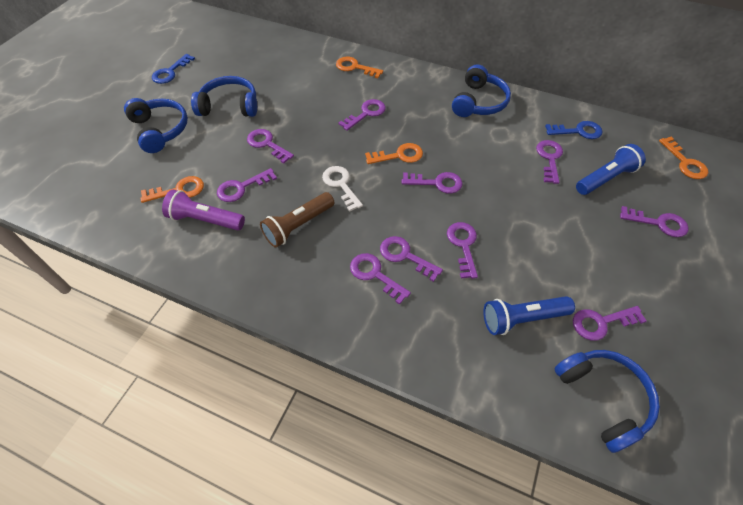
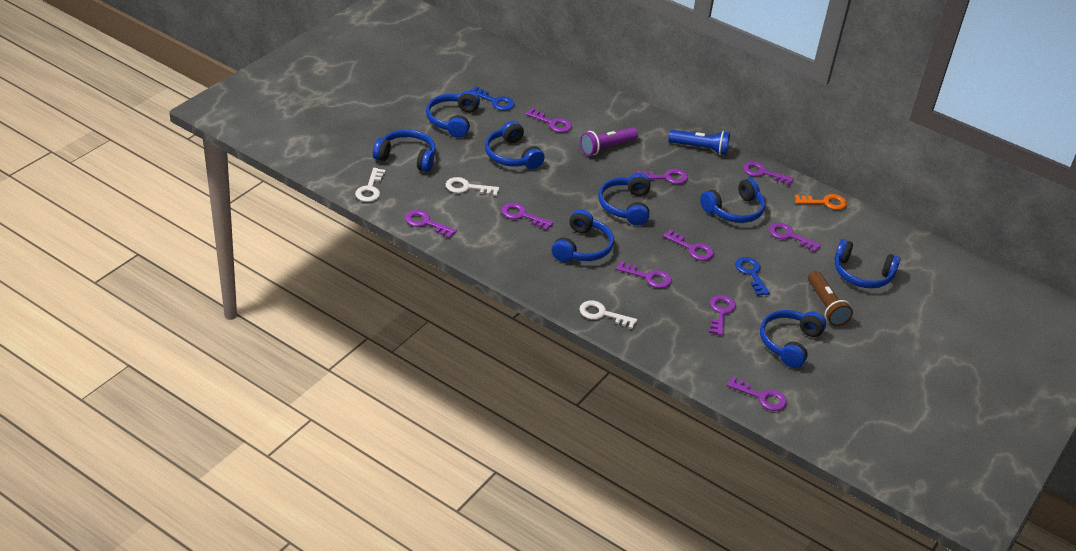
blue flashlight: 2 -> 1
blue headphones: 4 -> 8
orange key: 4 -> 1
white key: 1 -> 3

